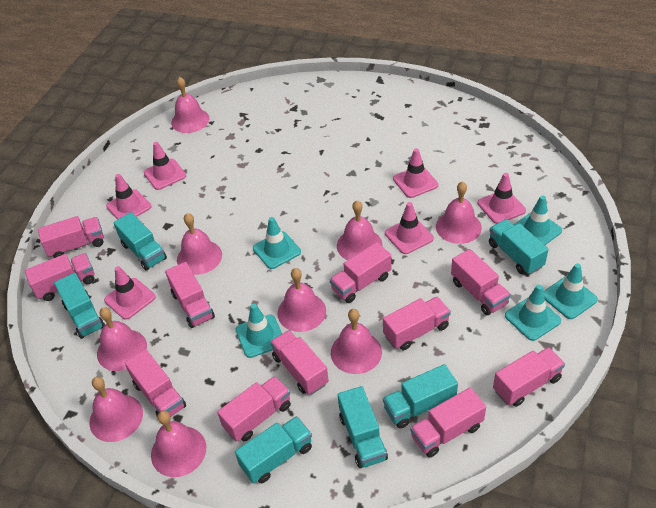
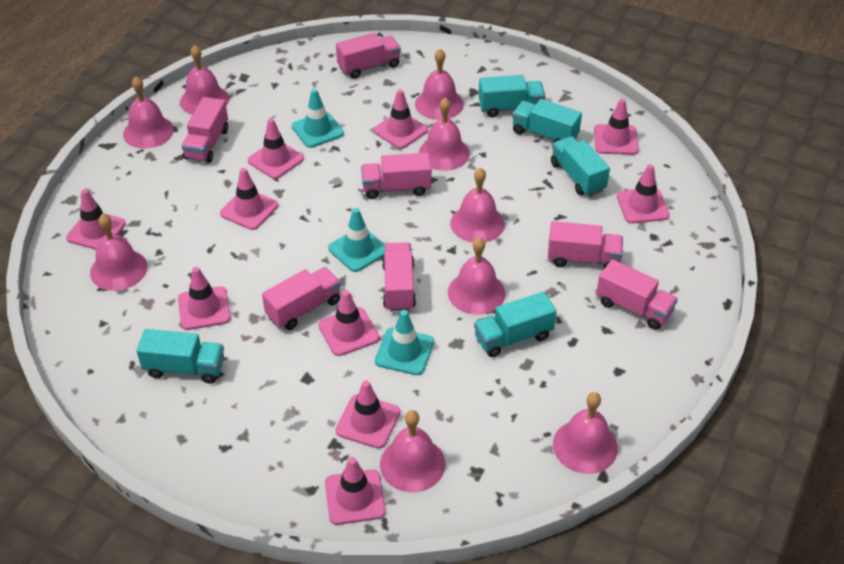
pink traffic cone: 6 -> 10
pink truck: 11 -> 7
turquoise traffic cone: 5 -> 3
turquoise truck: 6 -> 5

